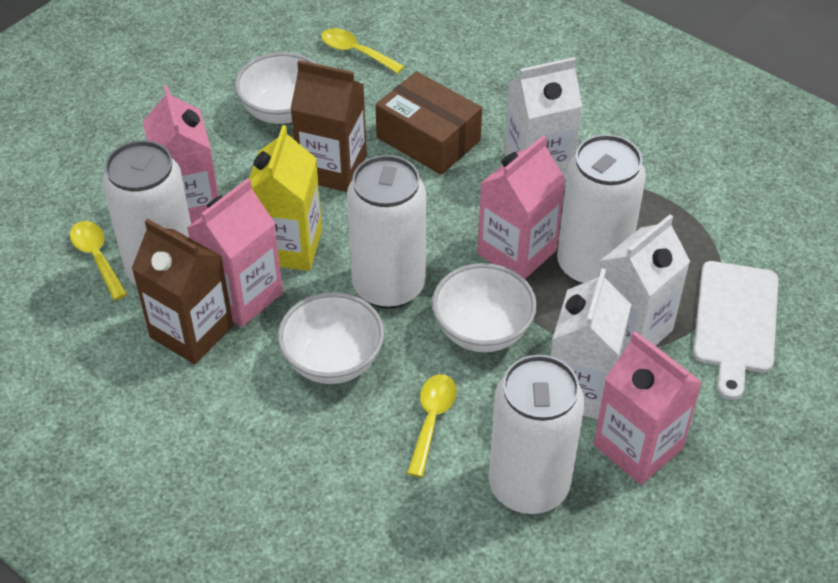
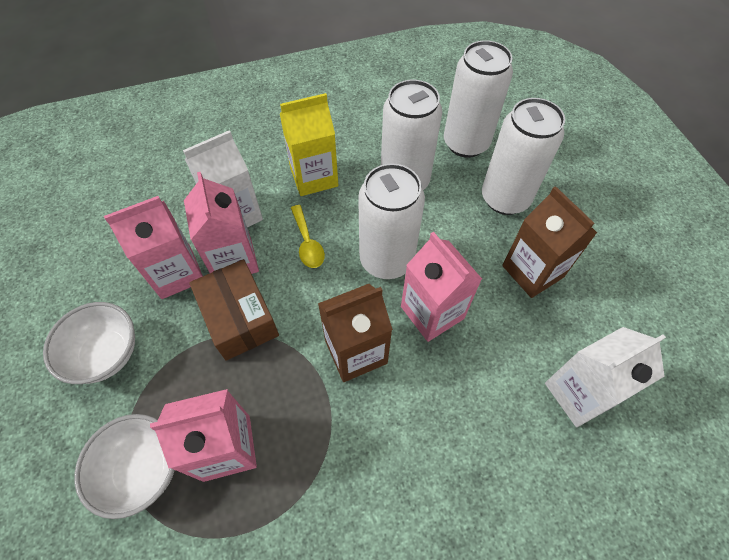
white bowl: 3 -> 2
white carton: 3 -> 2
white cutting board: 1 -> 0
yellow spoon: 3 -> 1

